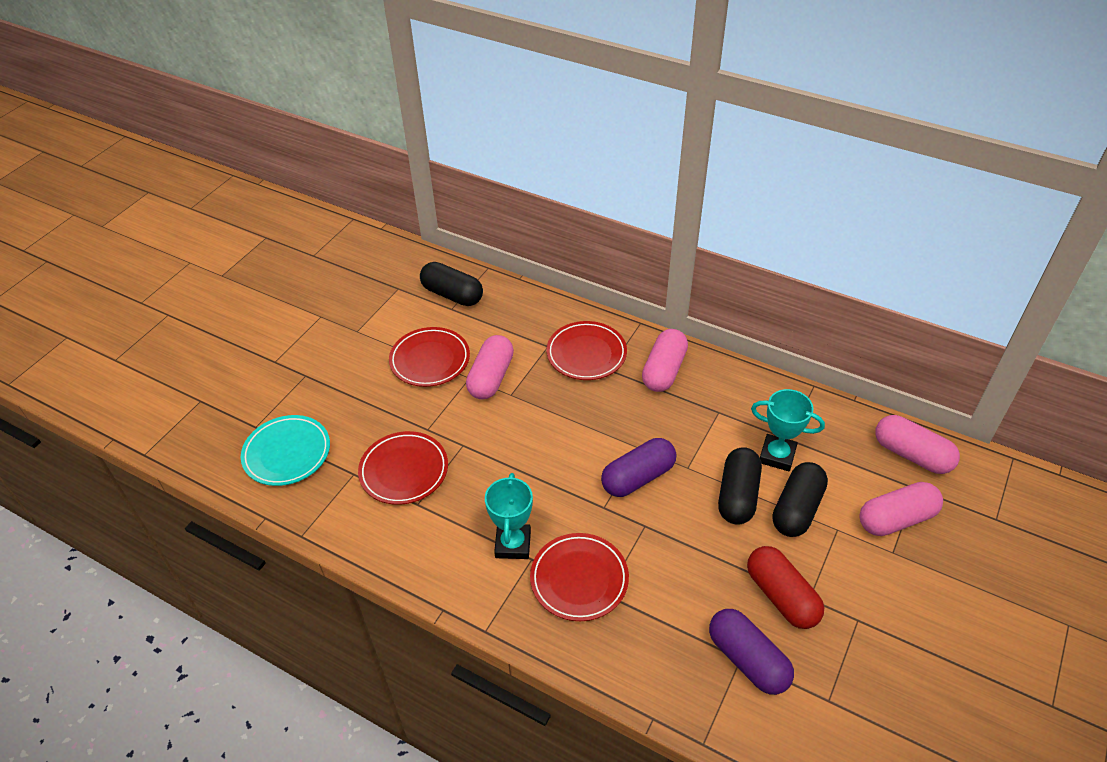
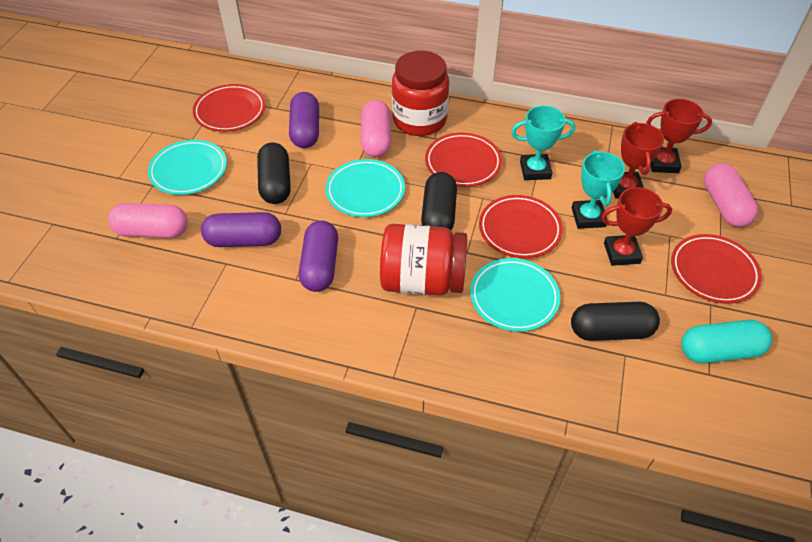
pink capsule: 4 -> 3
purple capsule: 2 -> 3
red capsule: 1 -> 0
red jar: 0 -> 2
red trophy: 0 -> 3
turquoise capsule: 0 -> 1
turquoise plate: 1 -> 3

